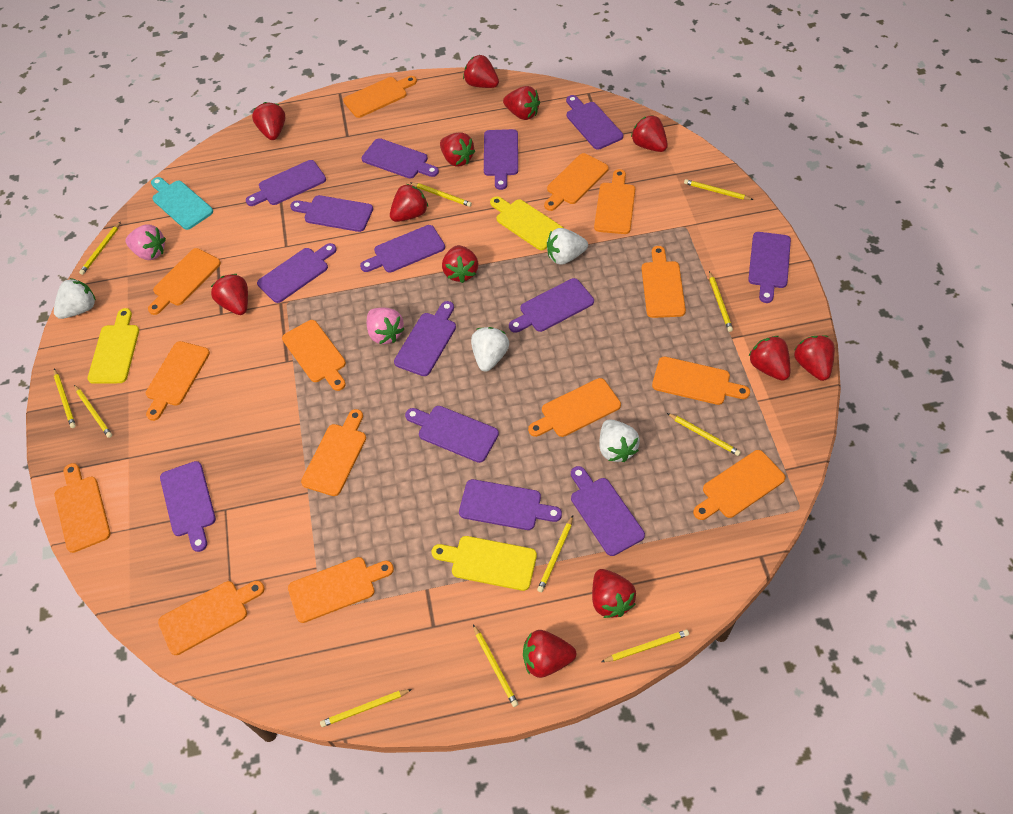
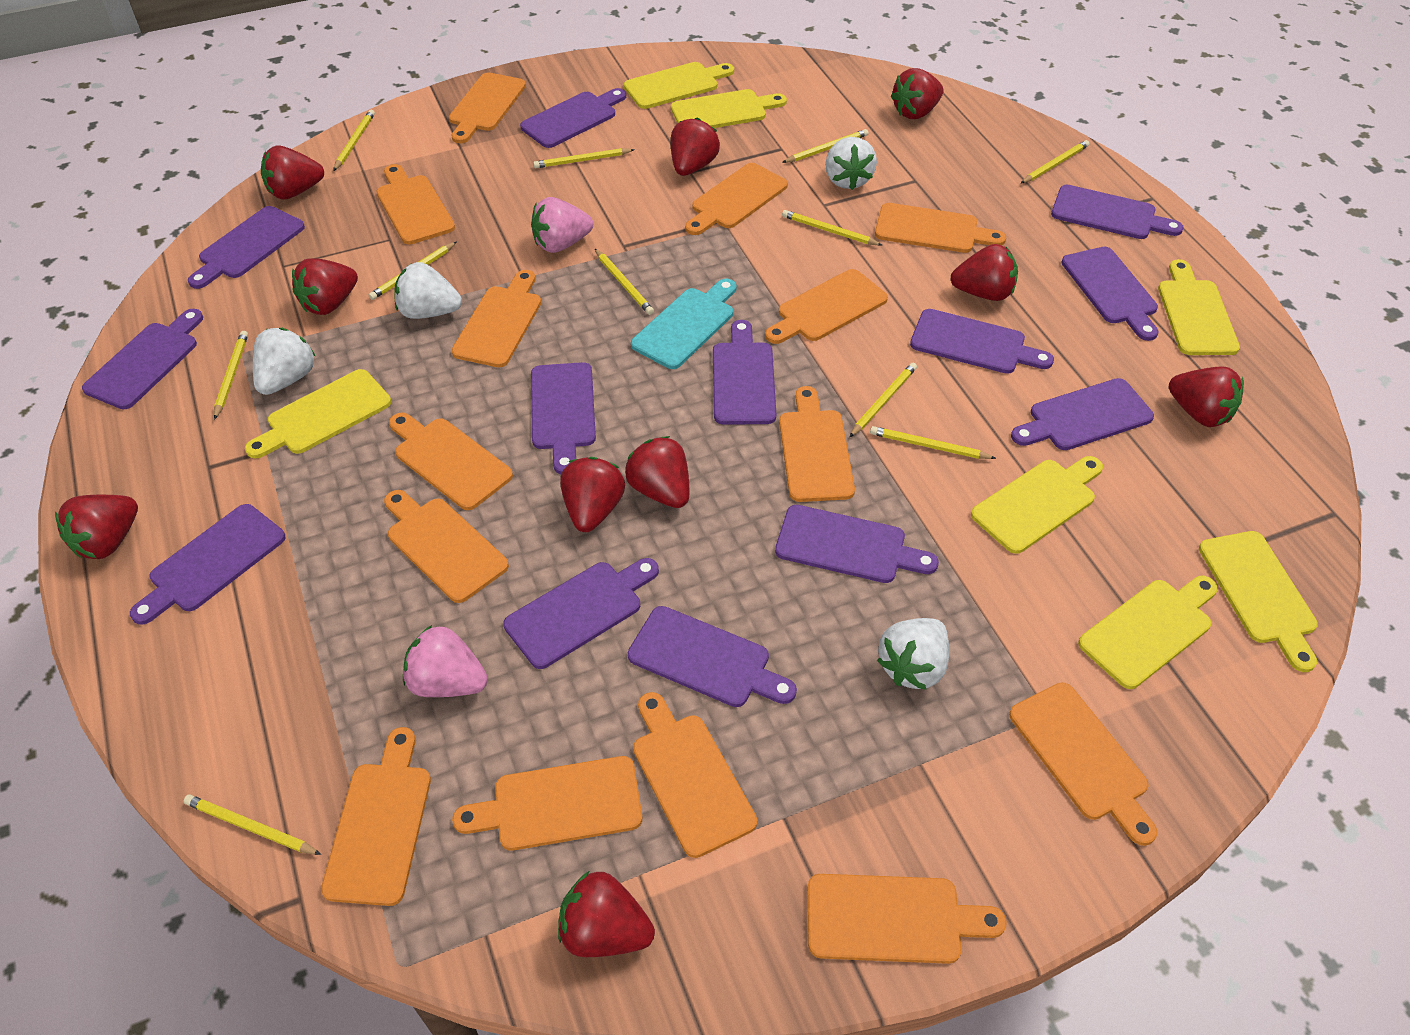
purple cutting board: 14 -> 13
red strawberry: 12 -> 10
yellow cutting board: 3 -> 7

